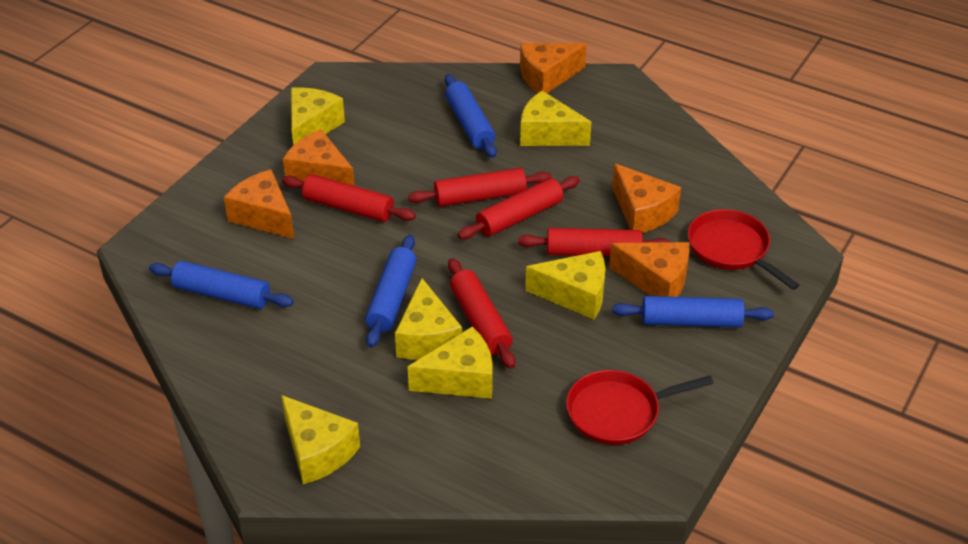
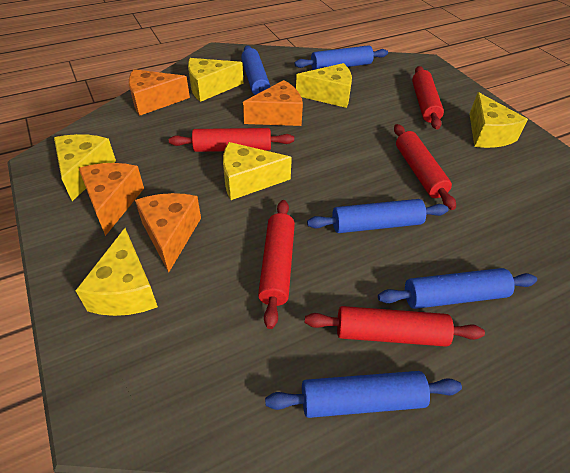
blue rolling pin: 4 -> 5
orange cheese: 5 -> 4
red pan: 2 -> 0

